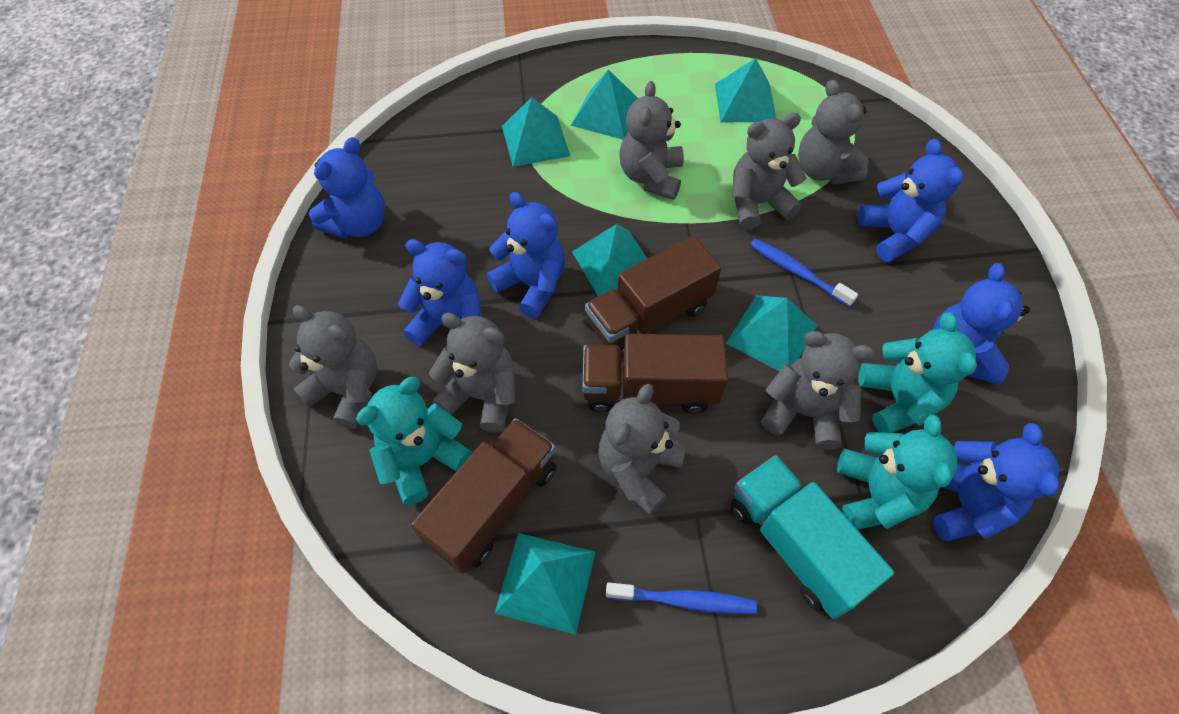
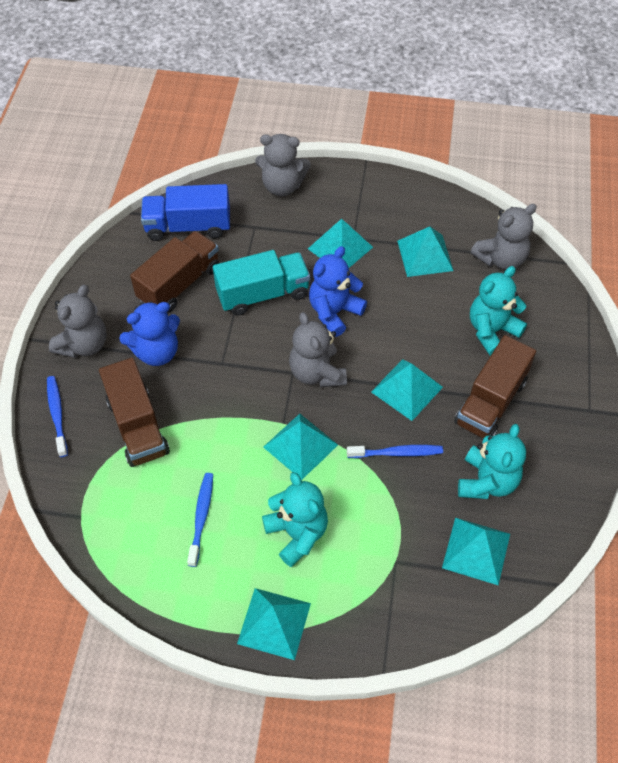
blue teddy bear: 6 -> 2
blue toothbrush: 2 -> 3
blue truck: 0 -> 1
grey teddy bear: 7 -> 4

